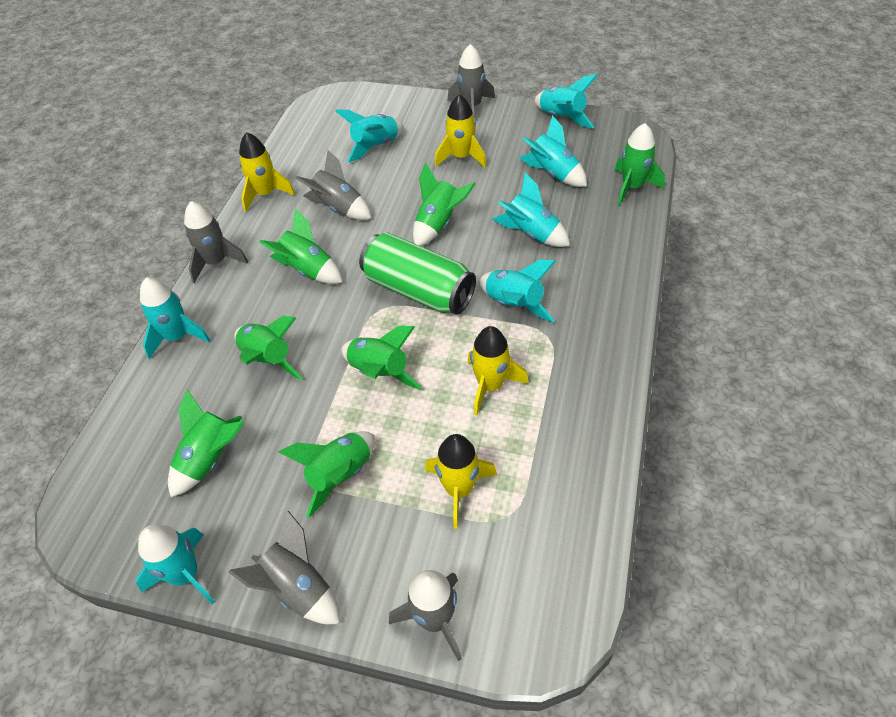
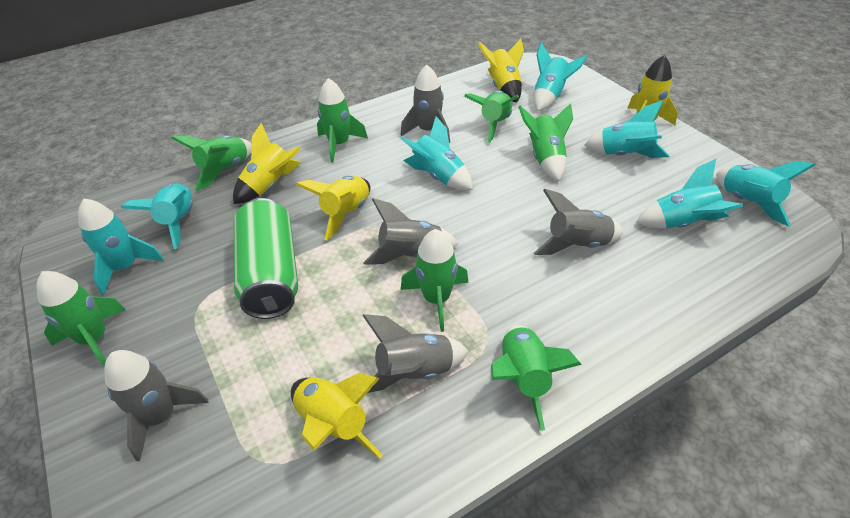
yellow rocket: 4 -> 5

